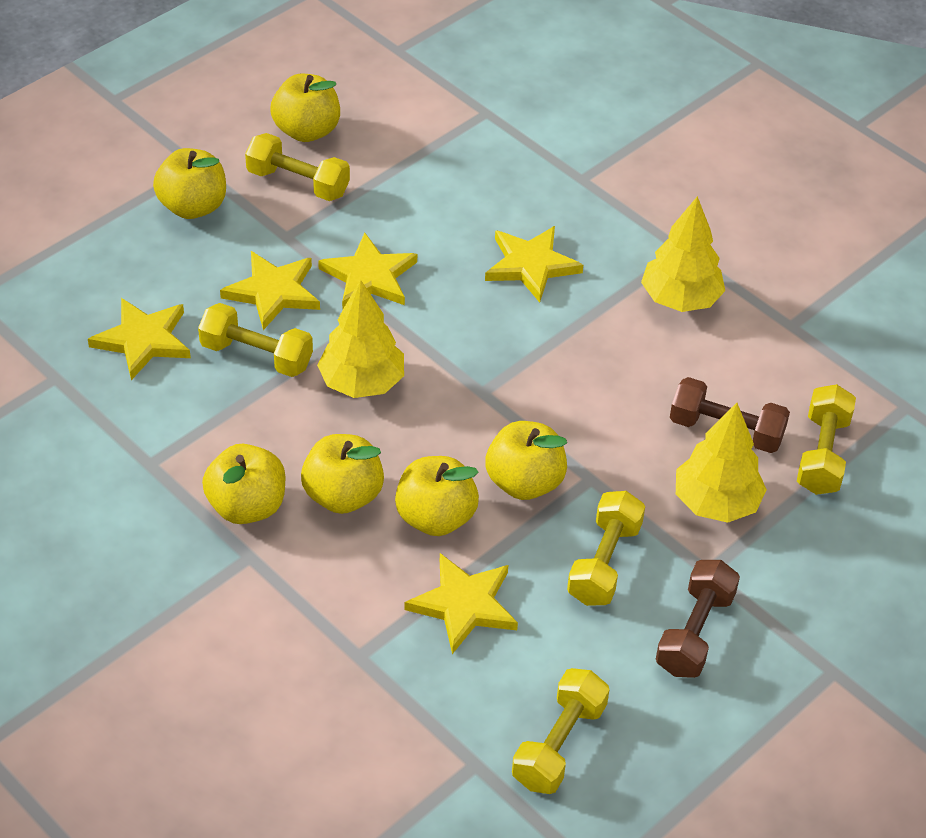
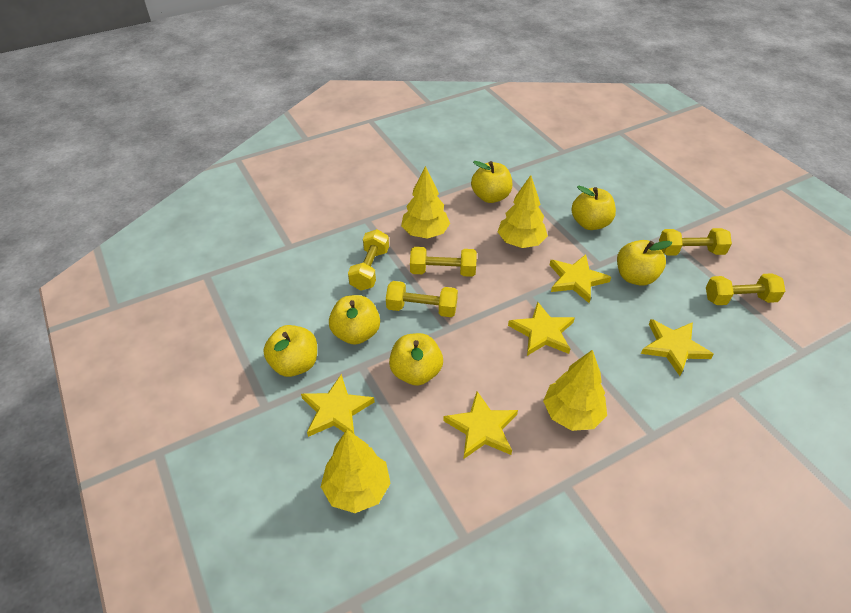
brown dumbbell: 2 -> 0
yellow tree: 3 -> 4

